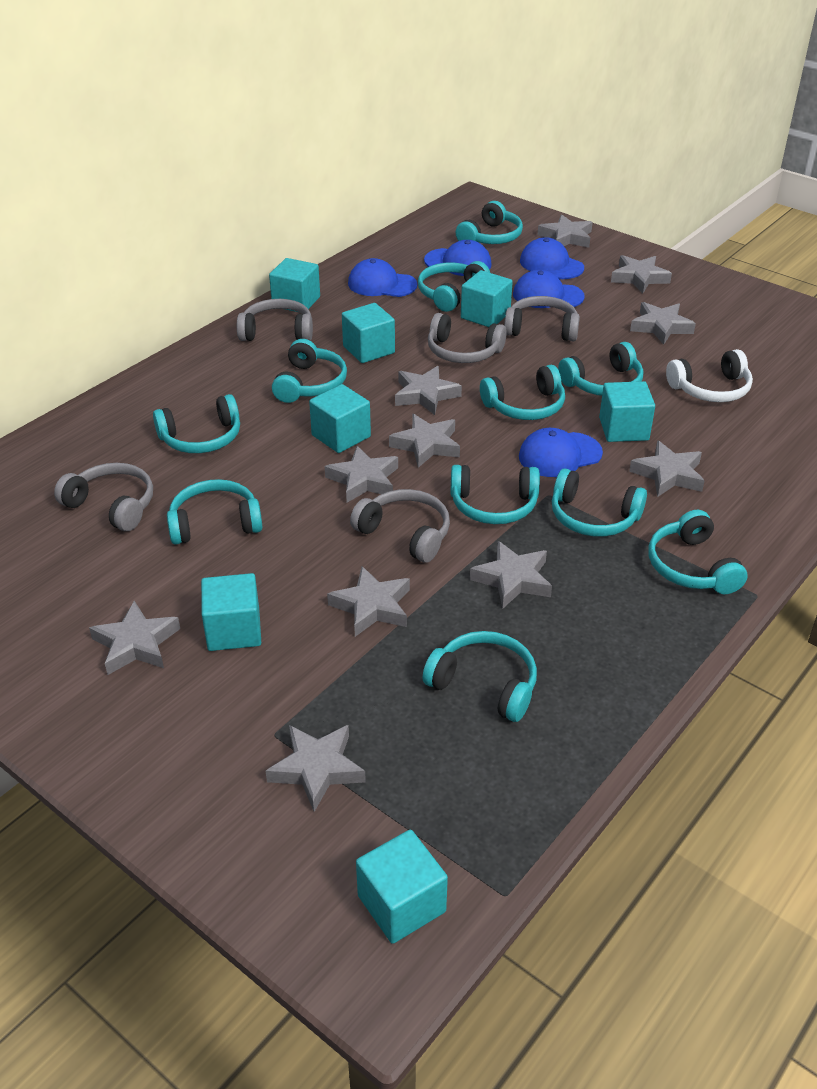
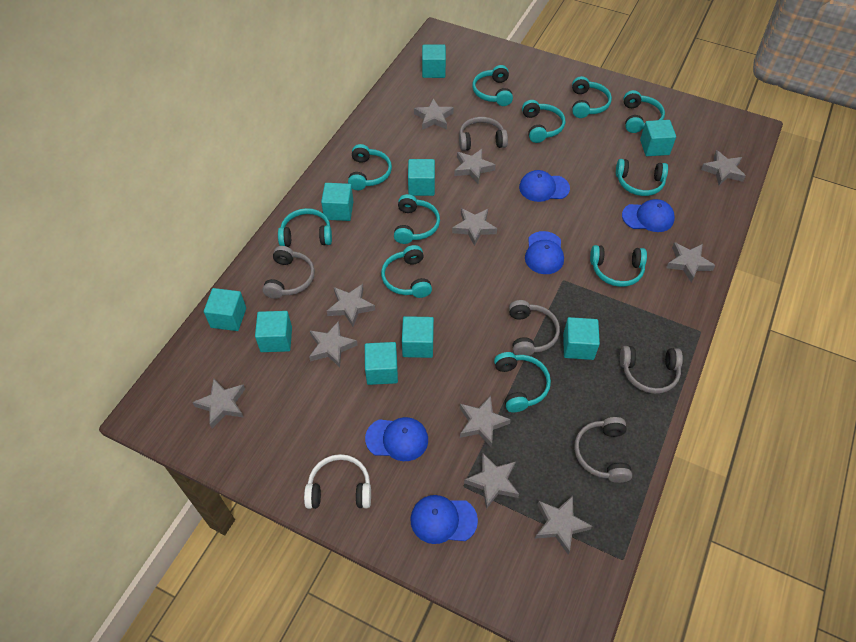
turquoise cube: 7 -> 9

